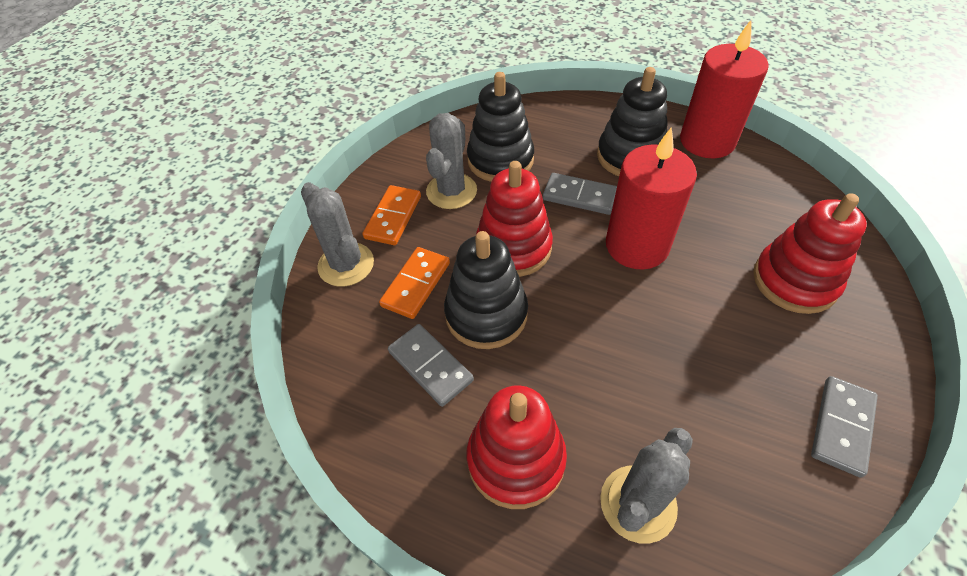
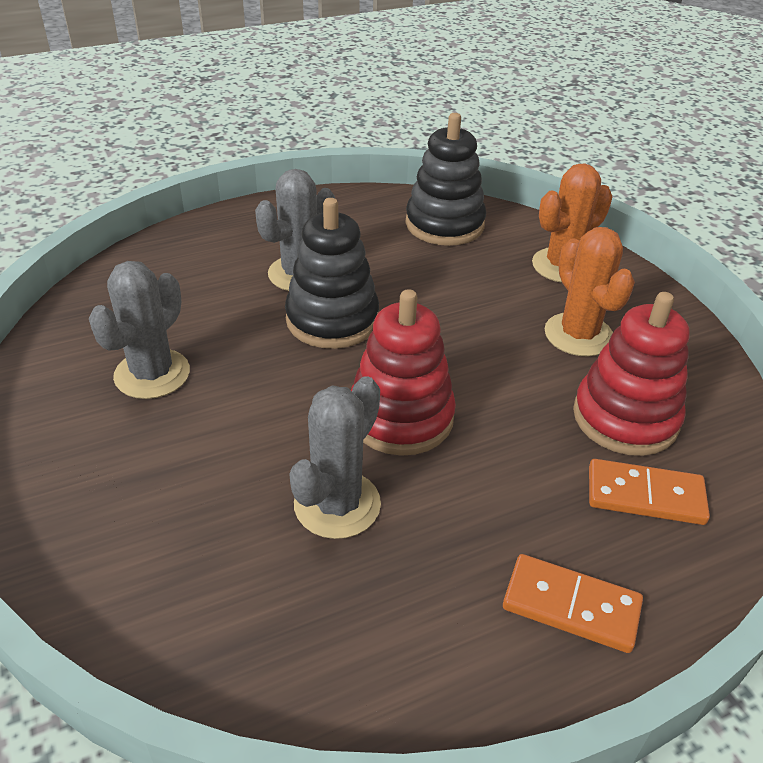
black stacking toy: 3 -> 2
grey domino: 3 -> 0
orange cactus: 0 -> 2
red candle: 2 -> 0
red stacking toy: 3 -> 2

